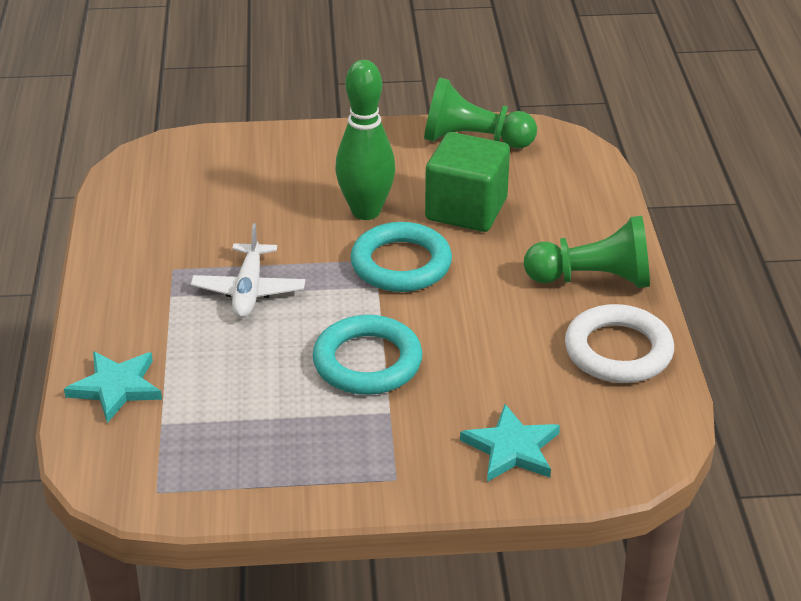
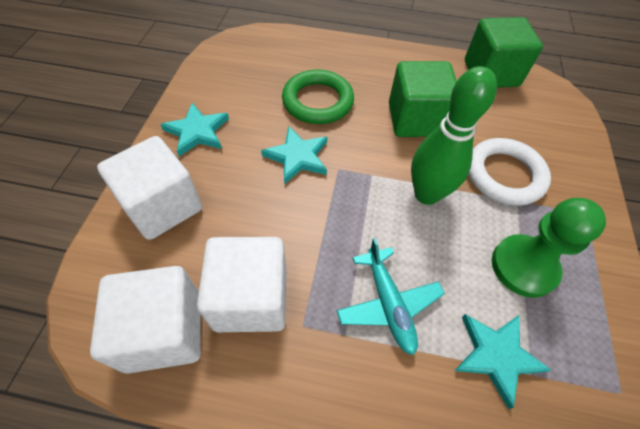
green cube: 1 -> 2
green pawn: 2 -> 1
green ring: 0 -> 1
turquoise plane: 0 -> 1
turquoise ring: 2 -> 0
turquoise star: 2 -> 3
white cube: 0 -> 3
white plane: 1 -> 0

